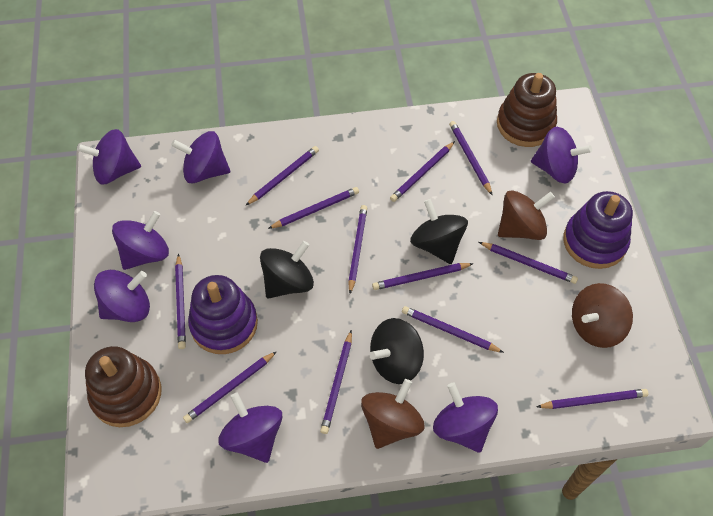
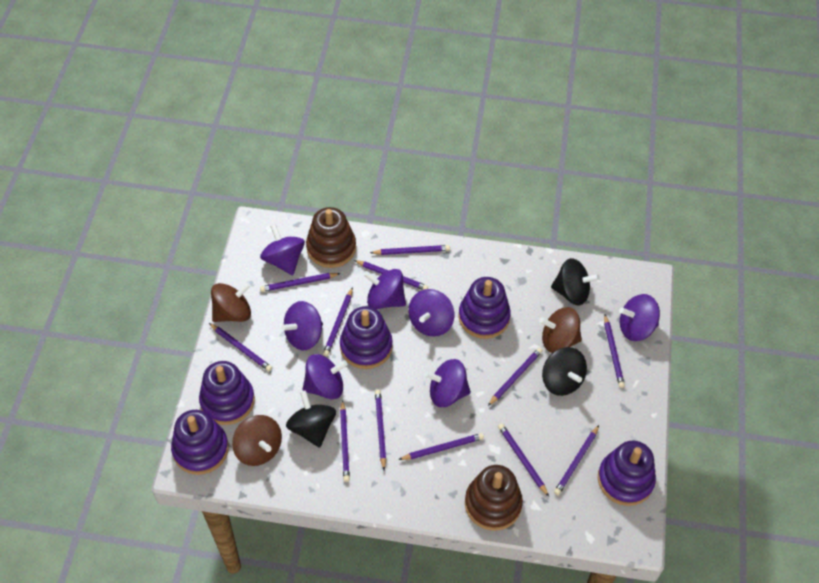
purple stacking toy: 2 -> 5

